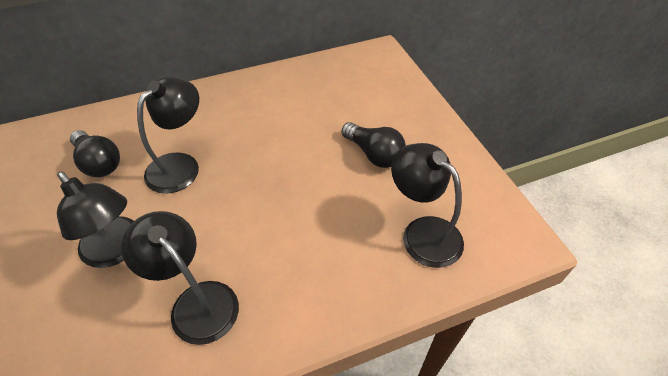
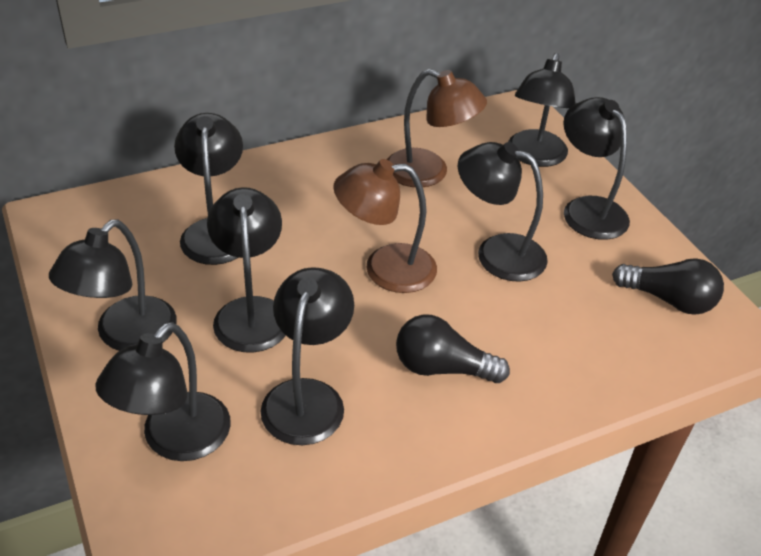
black lamp: 4 -> 8
brown lamp: 0 -> 2

